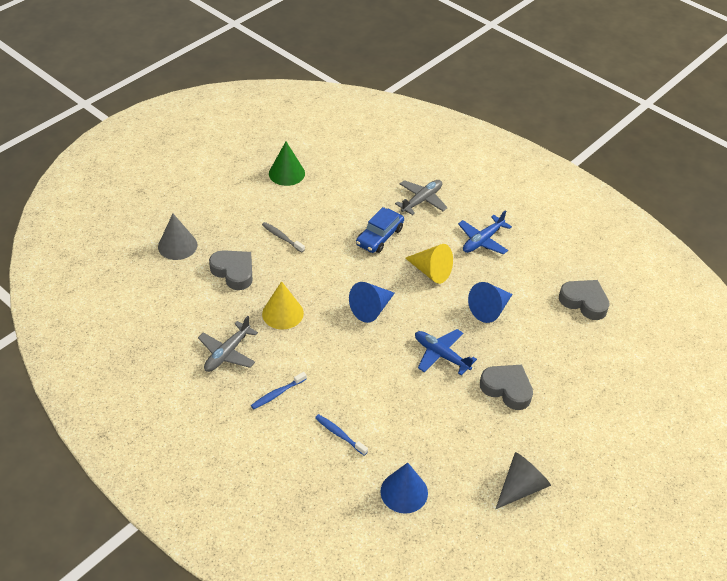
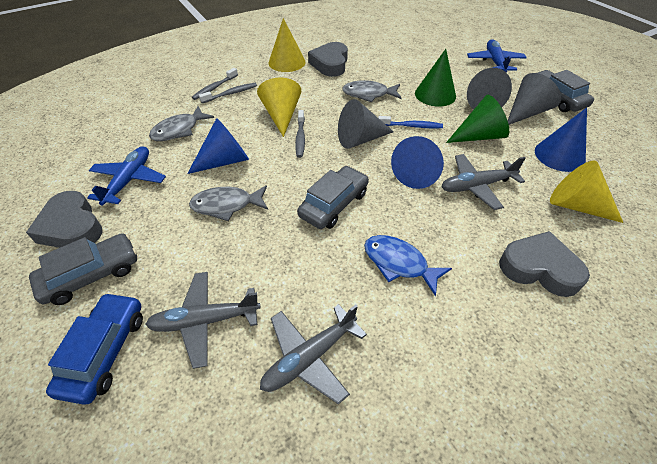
blue fish: 0 -> 1
blue toothbrush: 2 -> 1
green cone: 1 -> 2
grey car: 0 -> 3
grey cone: 2 -> 3
grey fish: 0 -> 3
grey plane: 2 -> 3
grey toothbrush: 1 -> 3
yellow cone: 2 -> 3

